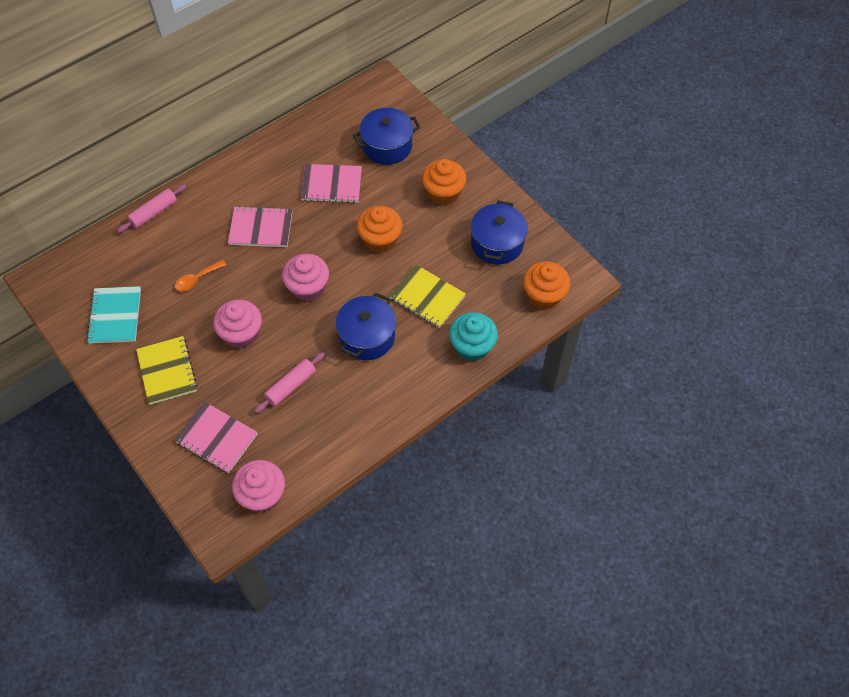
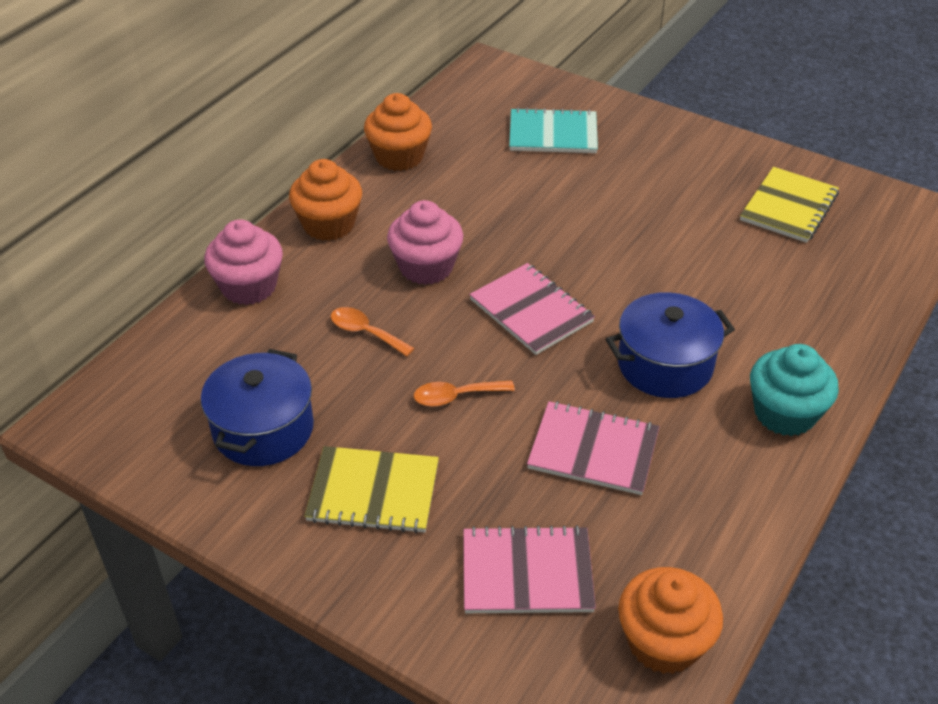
blue pot: 3 -> 2
orange spoon: 1 -> 2
pink cupcake: 3 -> 2
pink rolling pin: 2 -> 0

